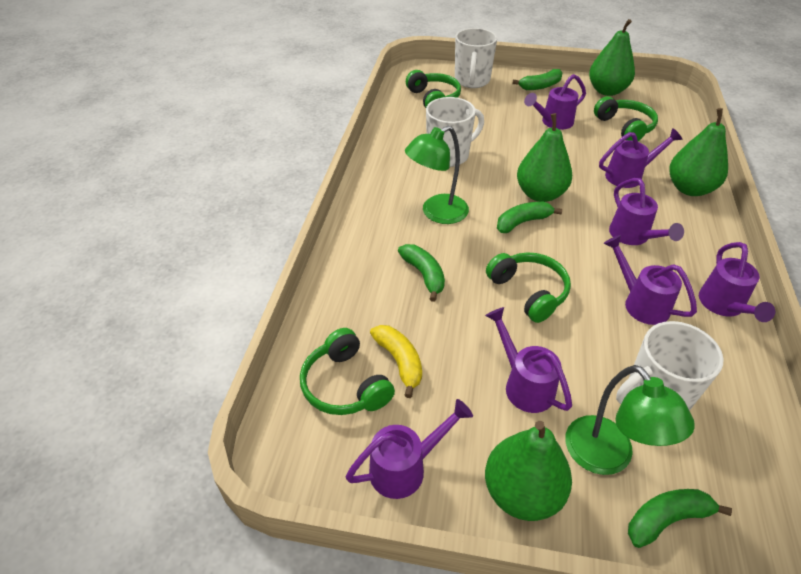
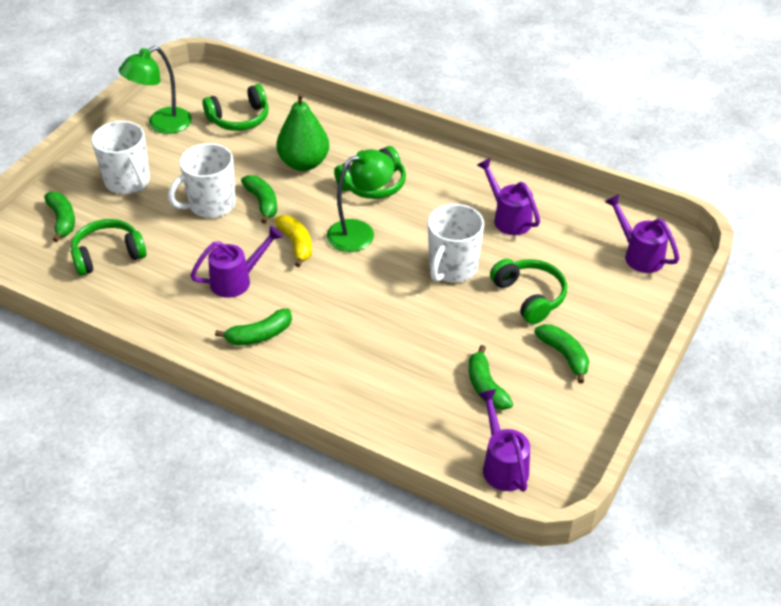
green banana: 4 -> 5
green pear: 4 -> 1
purple watering can: 7 -> 4

